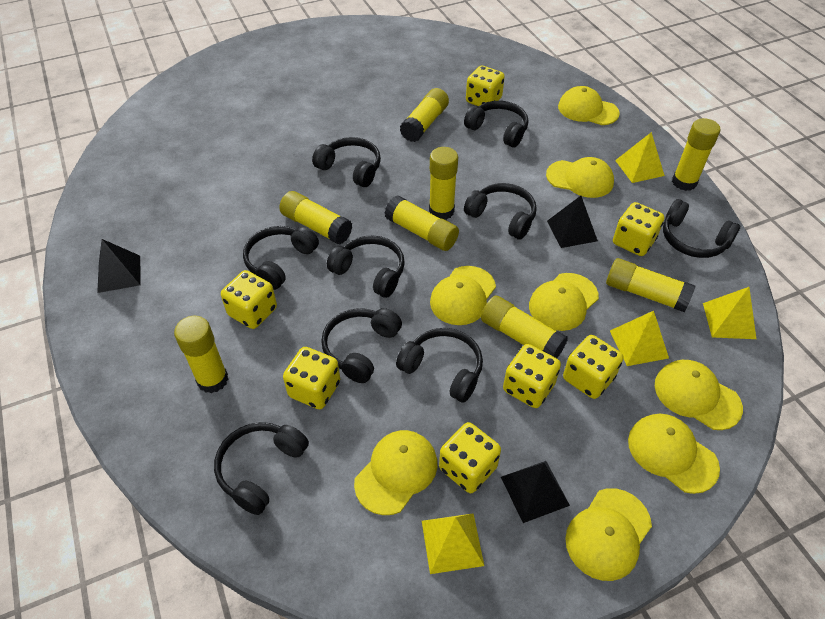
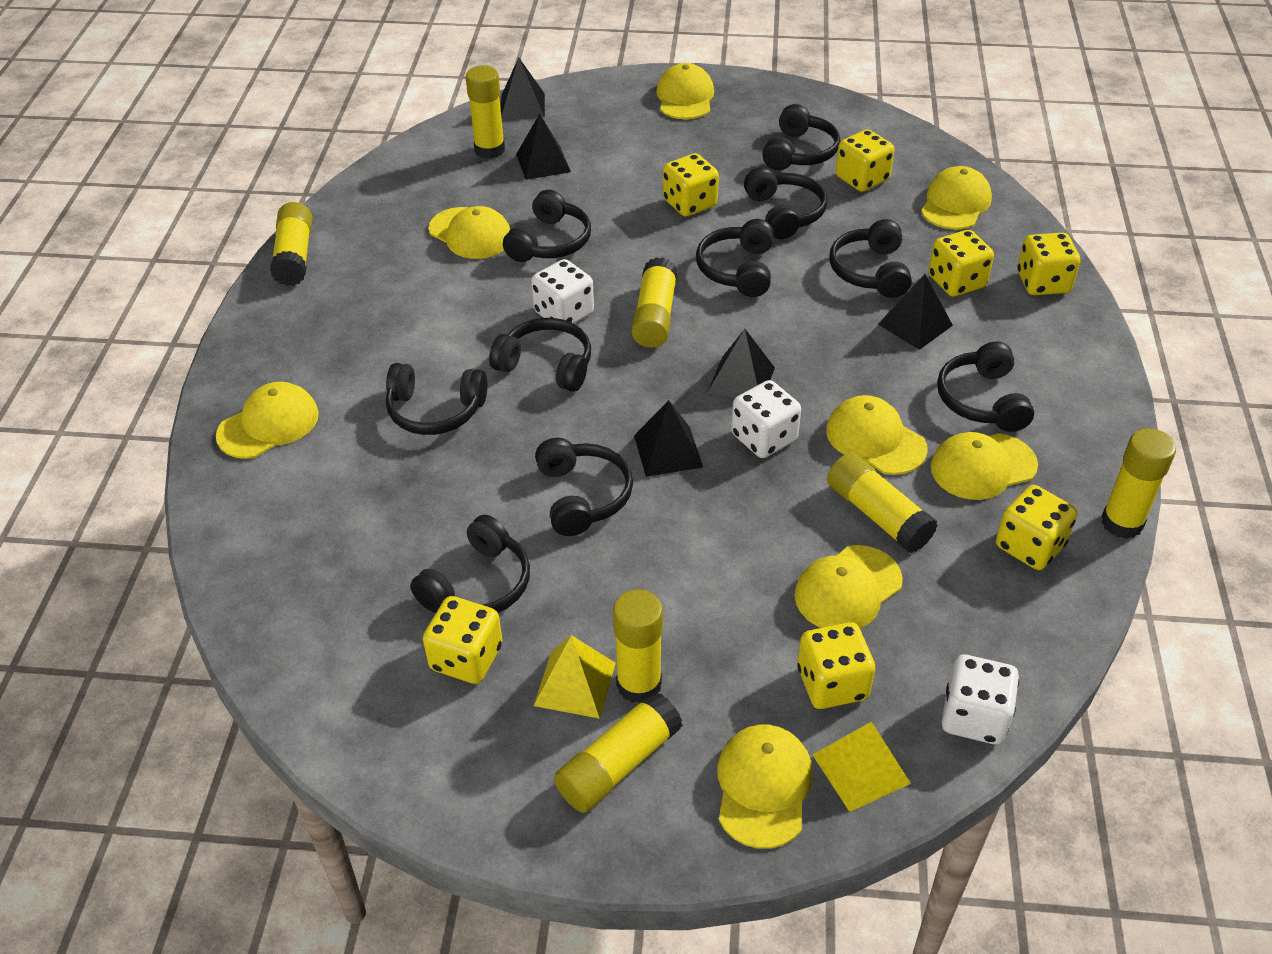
black headphones: 9 -> 10
black pyramid: 3 -> 5
white dice: 0 -> 3
yellow glue stick: 8 -> 7
yellow pyramid: 4 -> 2

